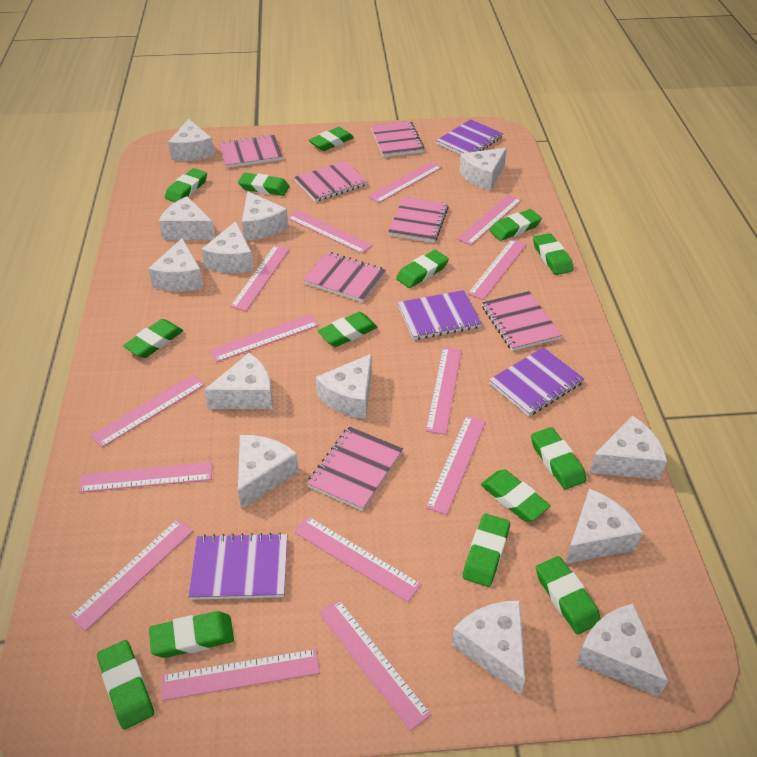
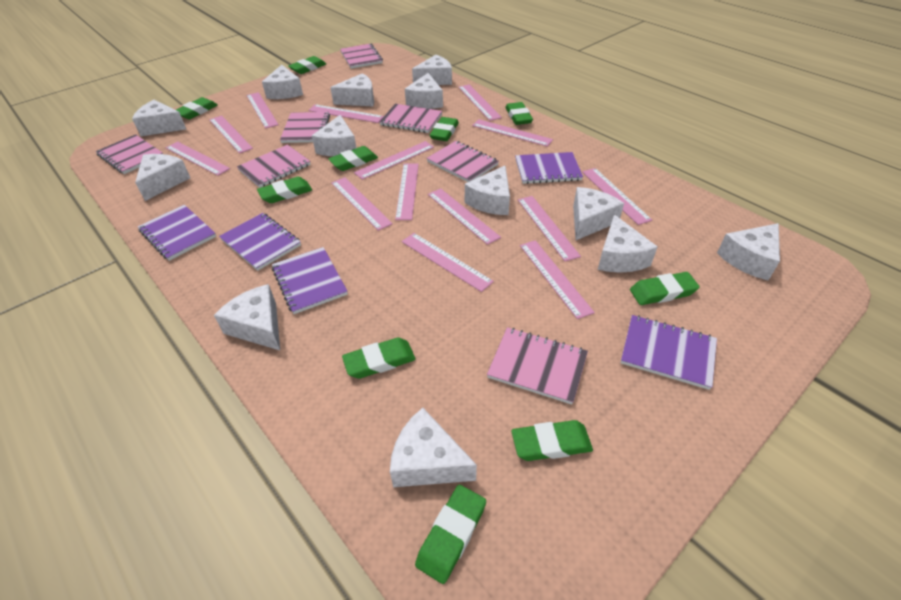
green eraser: 14 -> 10
purple notebook: 4 -> 5

